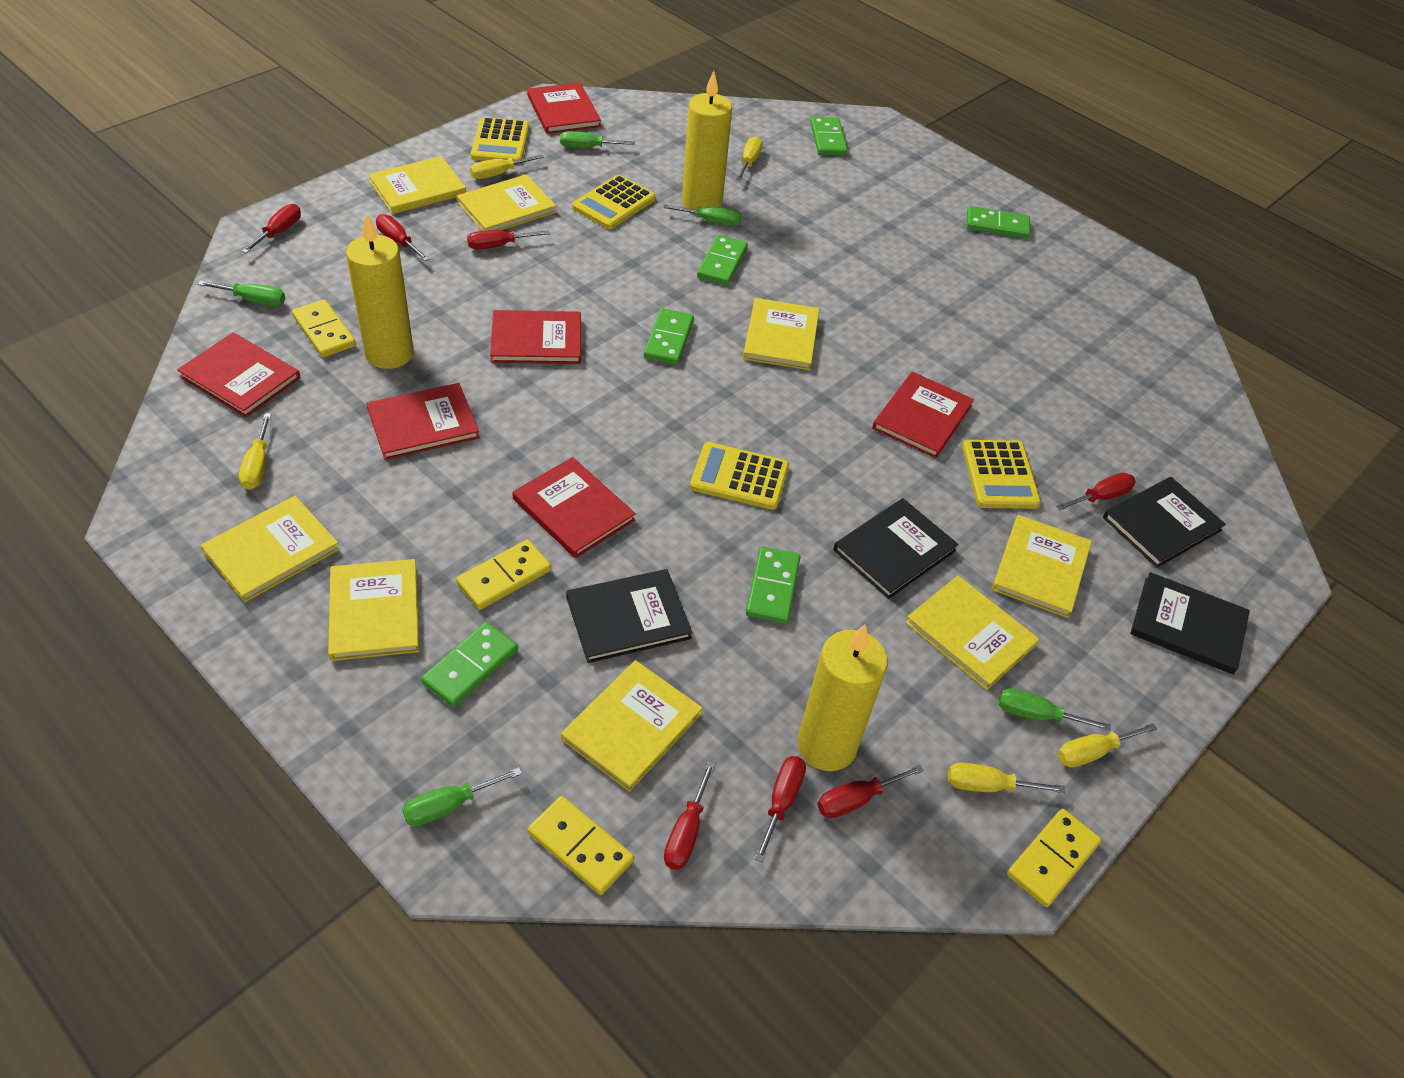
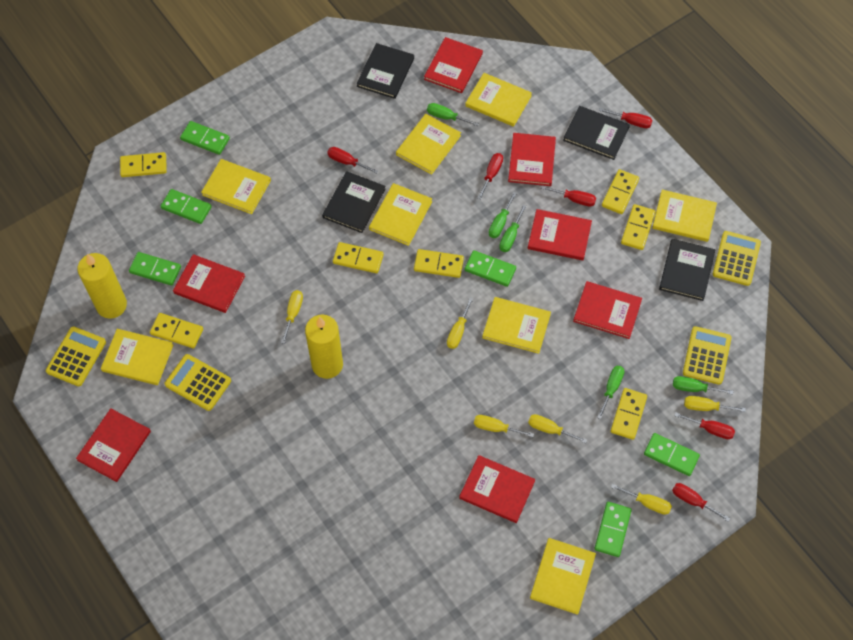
red book: 6 -> 7
red screwdriver: 7 -> 6
yellow candle: 3 -> 2
yellow domino: 4 -> 7
yellow screwdriver: 5 -> 6

